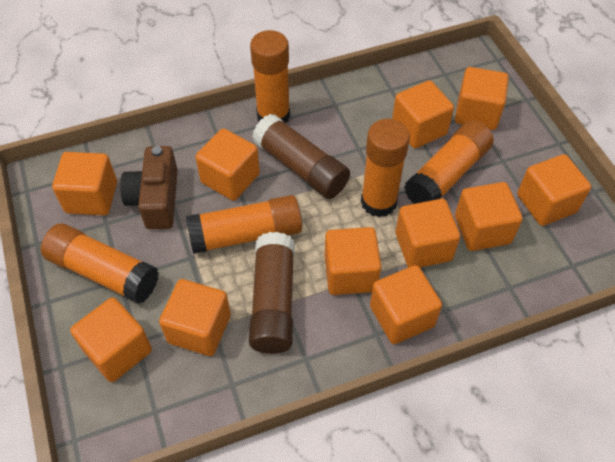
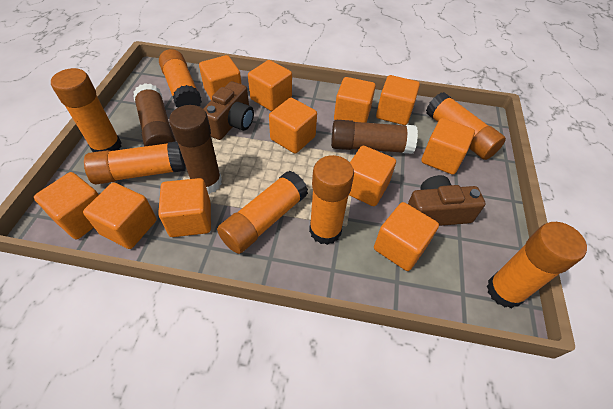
brown camera: 1 -> 2
brown glue stick: 2 -> 3
orange glue stick: 5 -> 7

